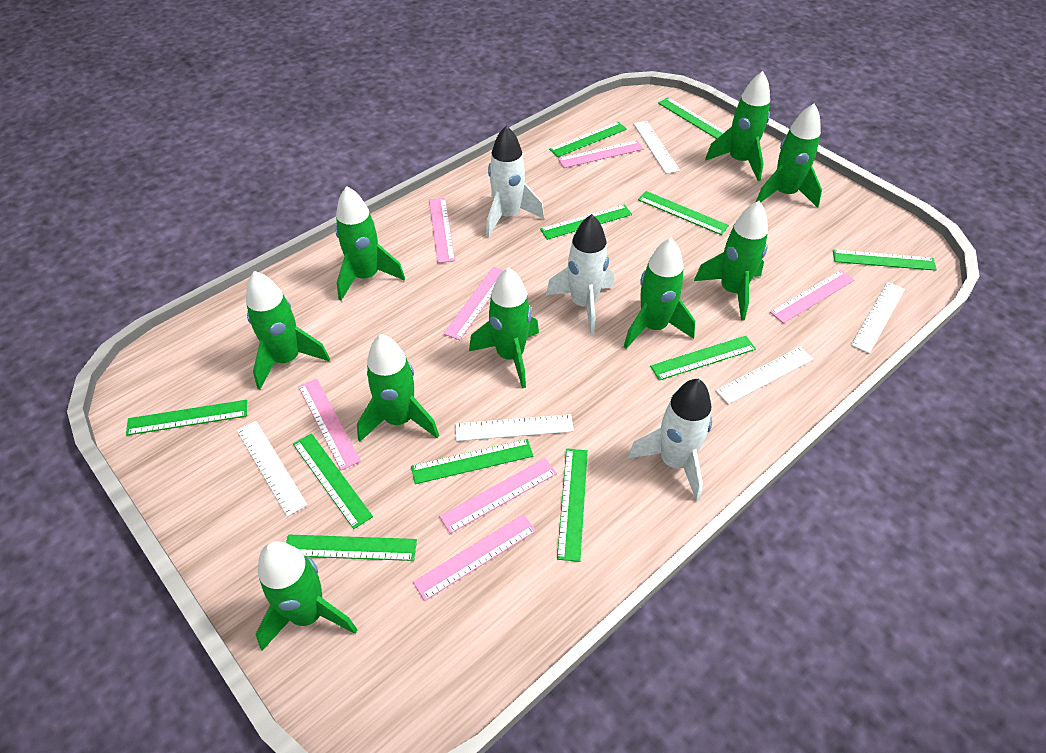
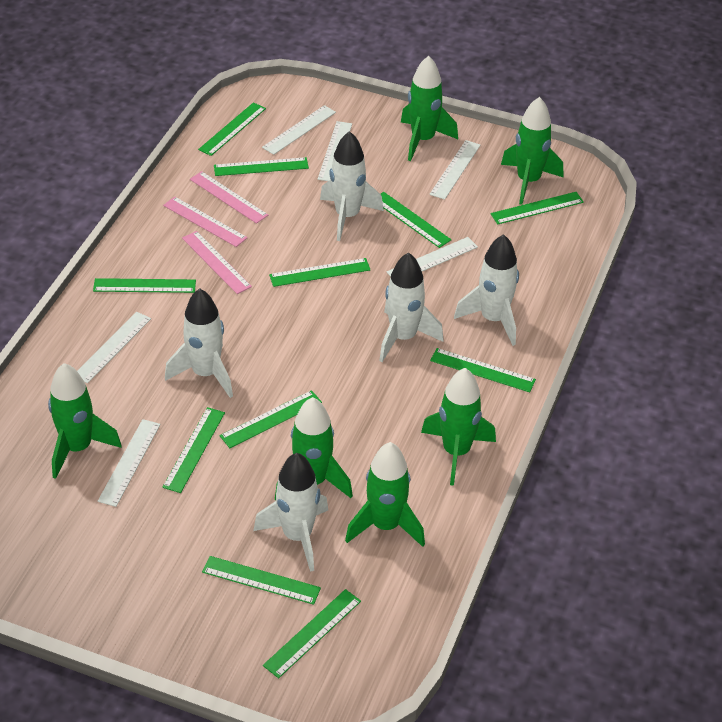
green rocket: 9 -> 6
pink ruler: 7 -> 3
white rocket: 3 -> 5
white ruler: 5 -> 6

